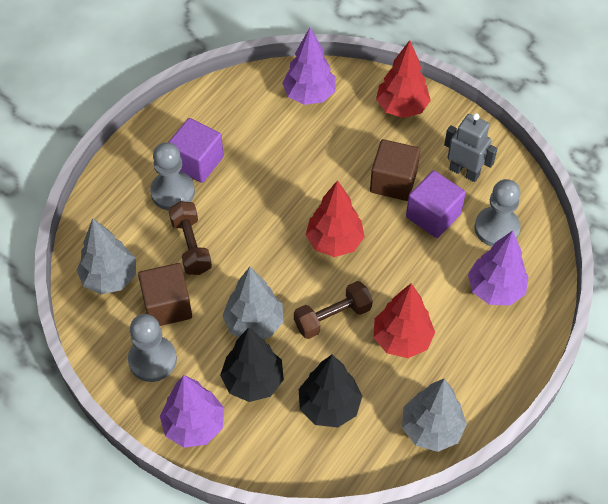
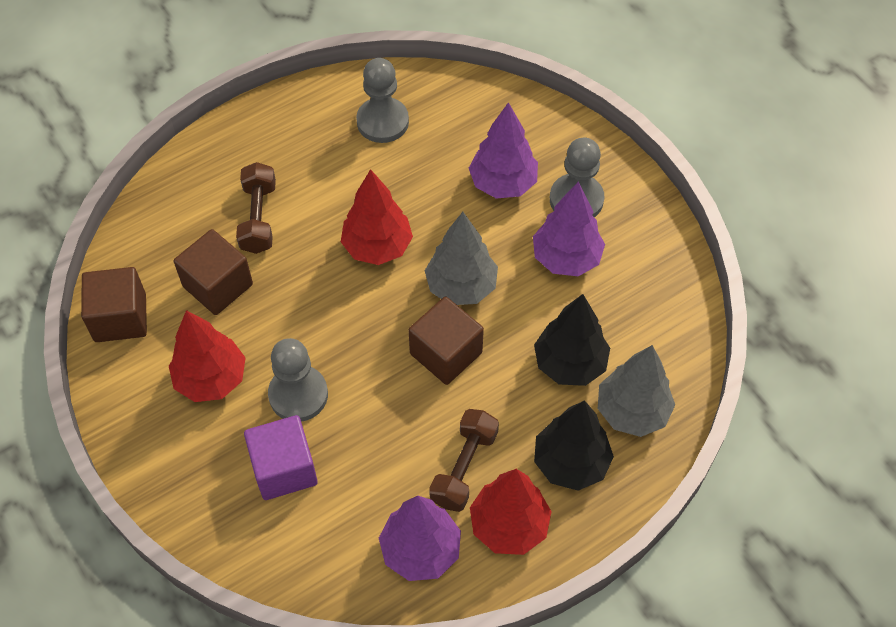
brown cube: 2 -> 3
grey robot: 1 -> 0
grey tree: 3 -> 2
purple cube: 2 -> 1

